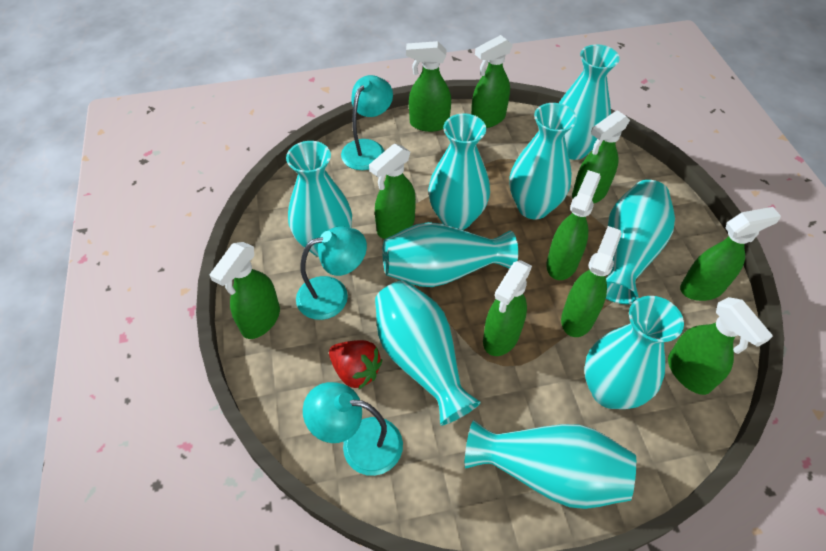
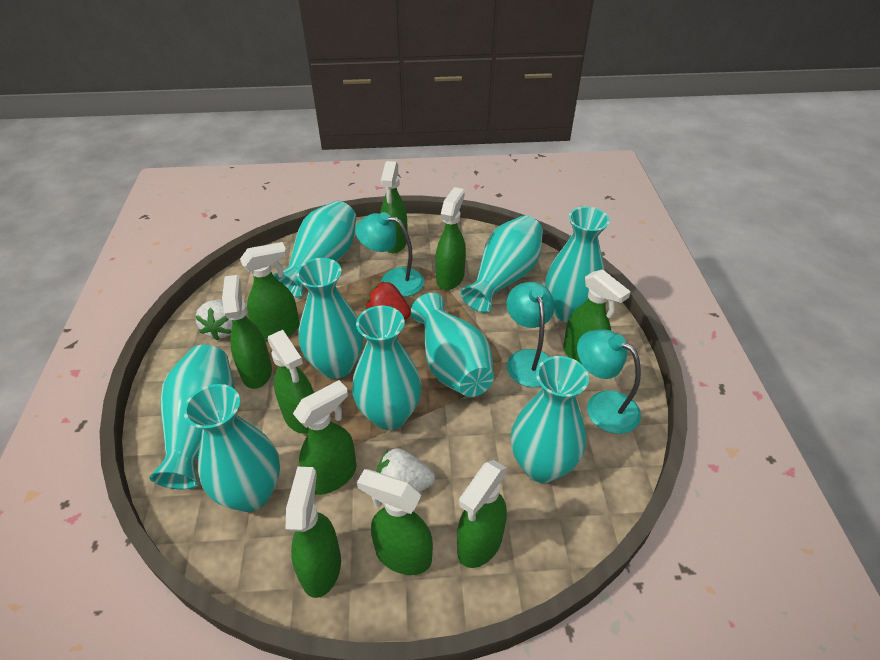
white strawberry: 0 -> 2

